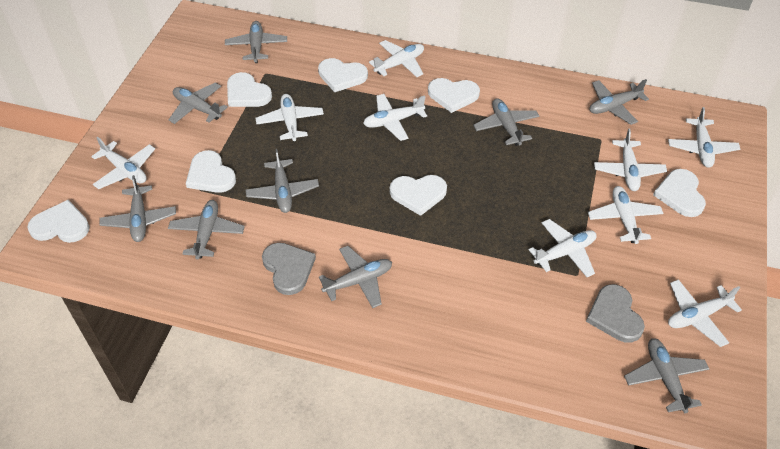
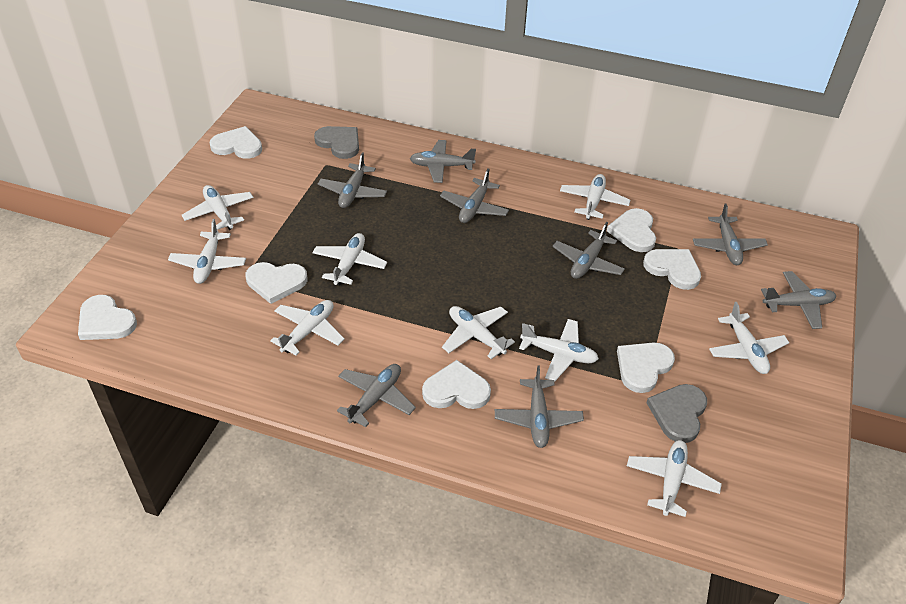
grey plane: 9 -> 8

